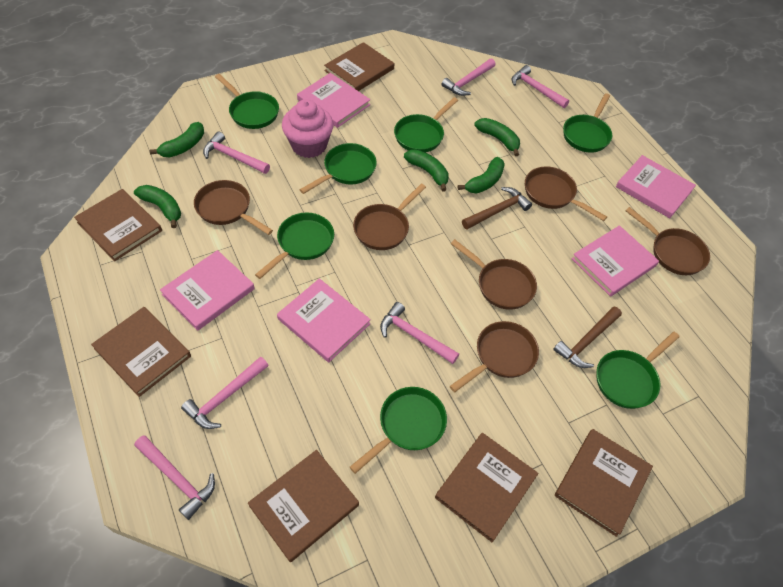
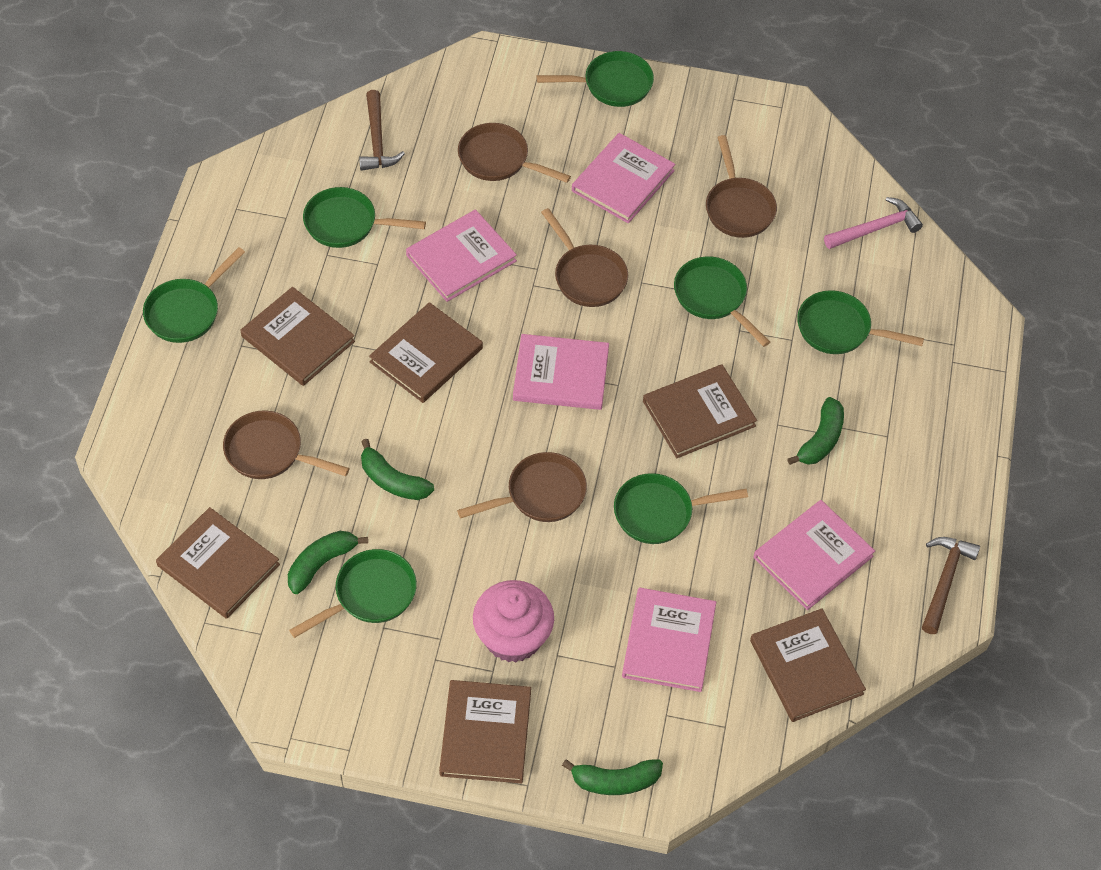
brown pan: 6 -> 5
green banana: 5 -> 4
pink hammer: 6 -> 1

